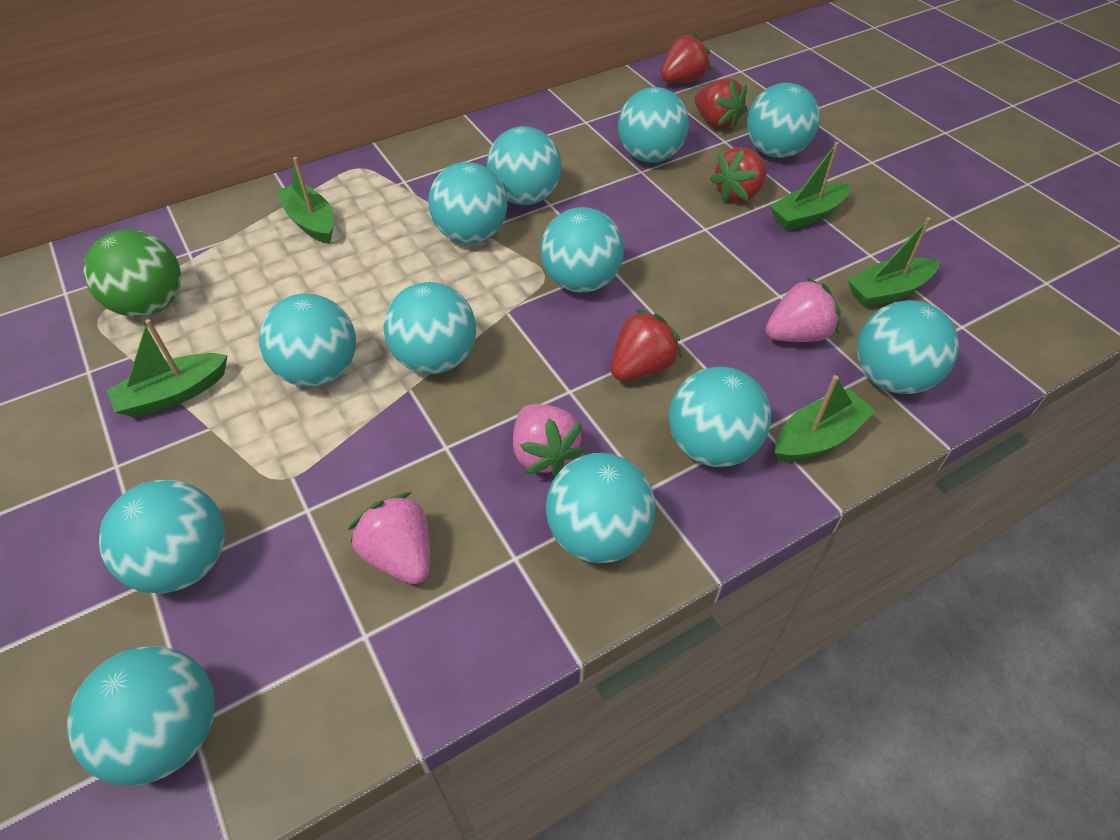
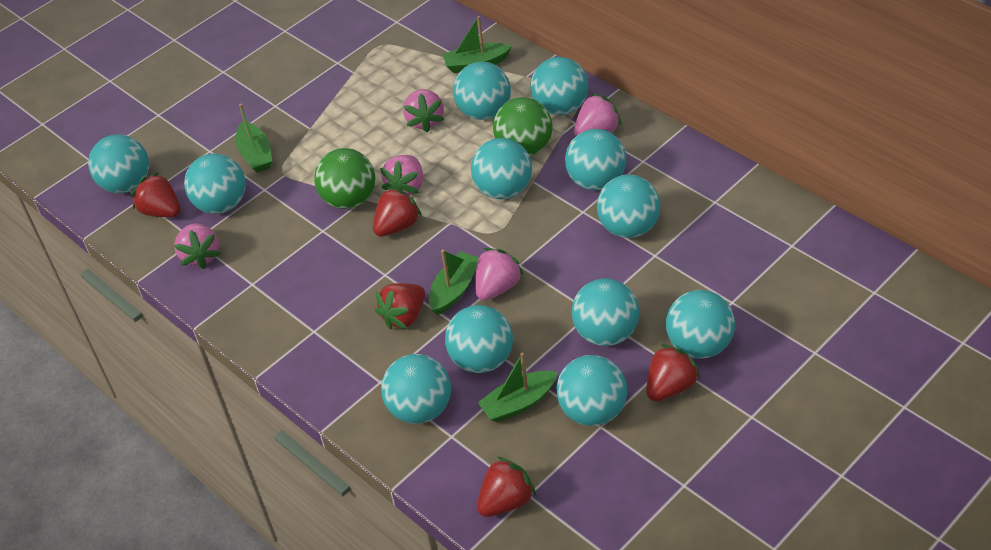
green ball: 1 -> 2
green boat: 5 -> 4
pink strawberry: 3 -> 5
red strawberry: 4 -> 5

